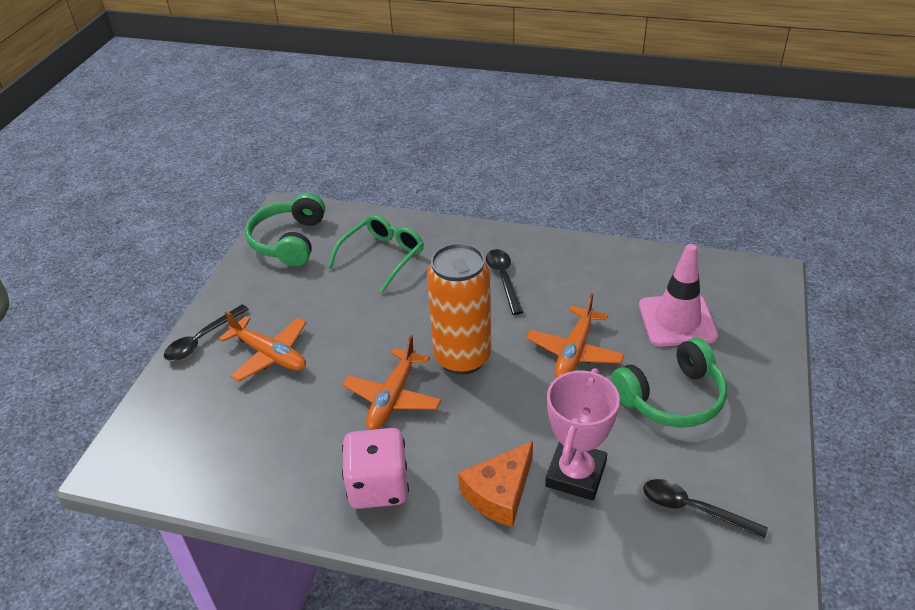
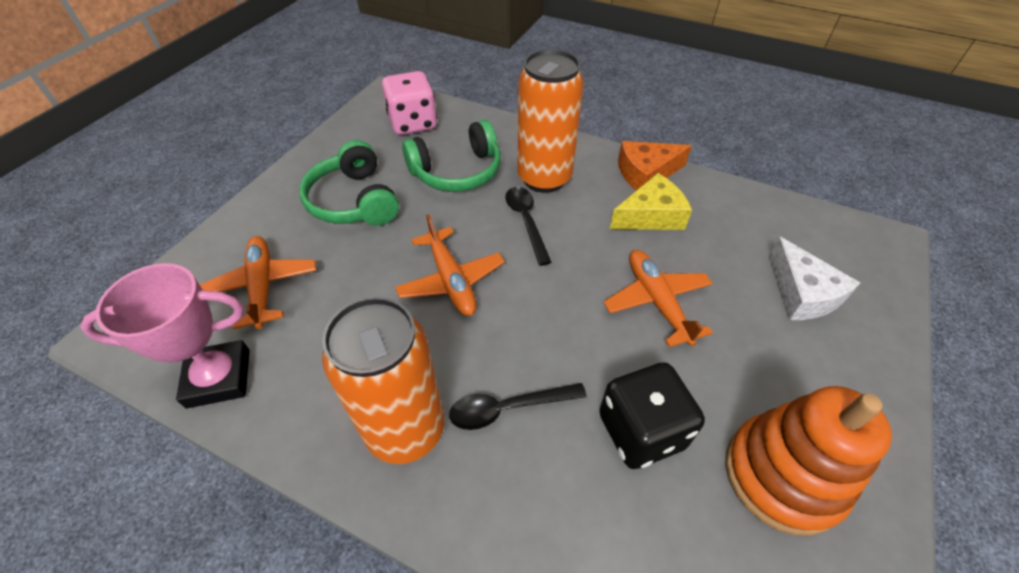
black dice: 0 -> 1
black spoon: 3 -> 2
green glasses: 1 -> 0
orange can: 1 -> 2
orange stacking toy: 0 -> 1
pink traffic cone: 1 -> 0
white cheese: 0 -> 1
yellow cheese: 0 -> 1

